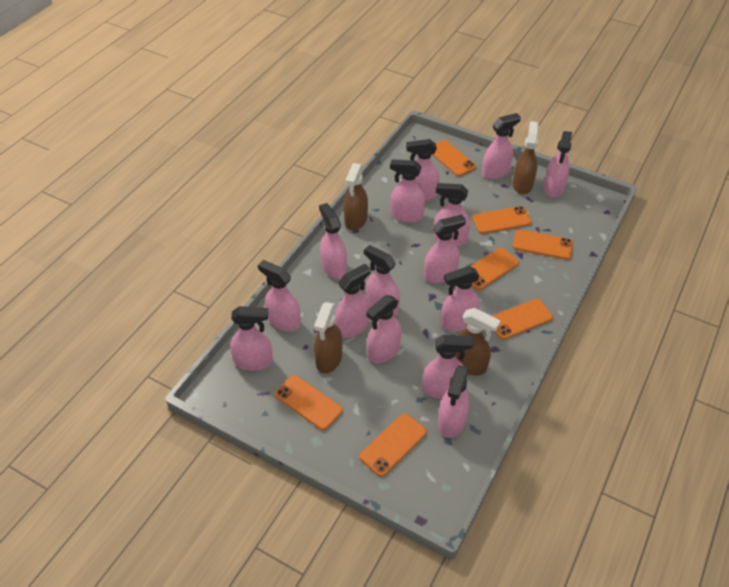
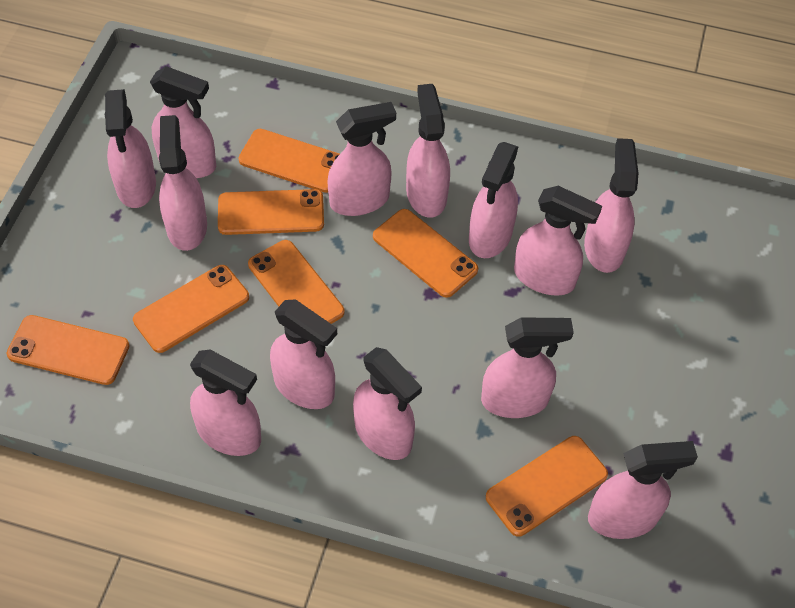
brown spray bottle: 4 -> 0
pink spray bottle: 15 -> 13

